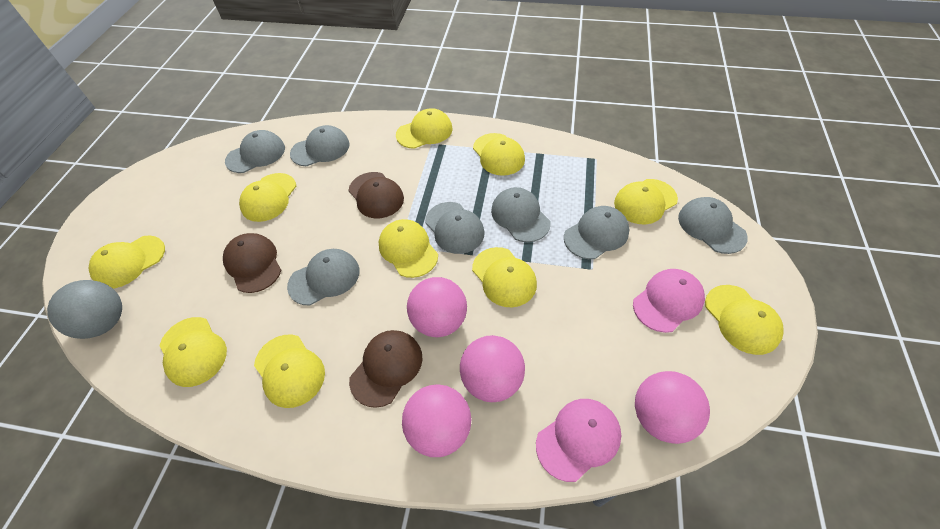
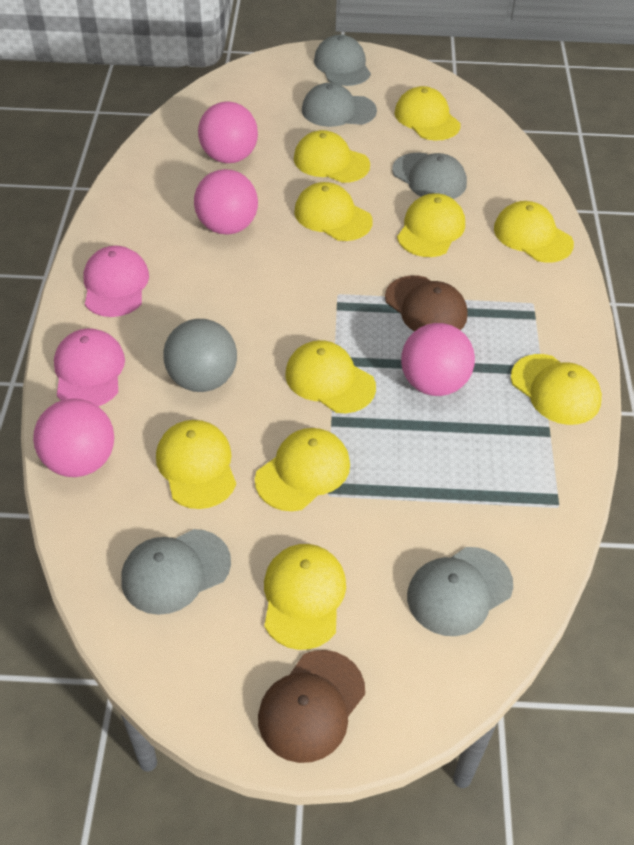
brown cap: 3 -> 2
grey cap: 7 -> 5

